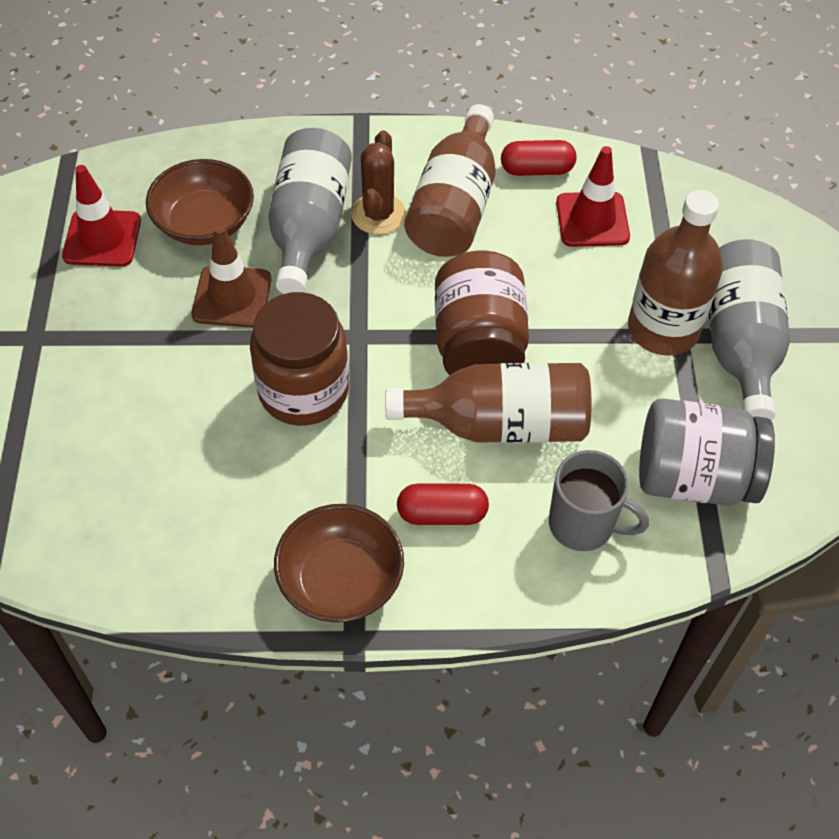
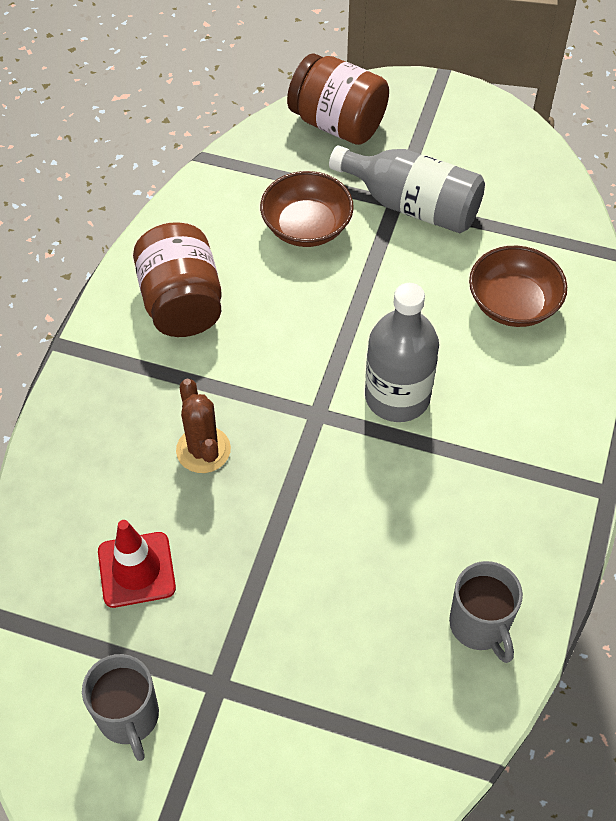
brown bottle: 3 -> 0
brown traffic cone: 1 -> 0
grey jar: 1 -> 0
grey mug: 1 -> 2
red capsule: 2 -> 0
red traffic cone: 2 -> 1

